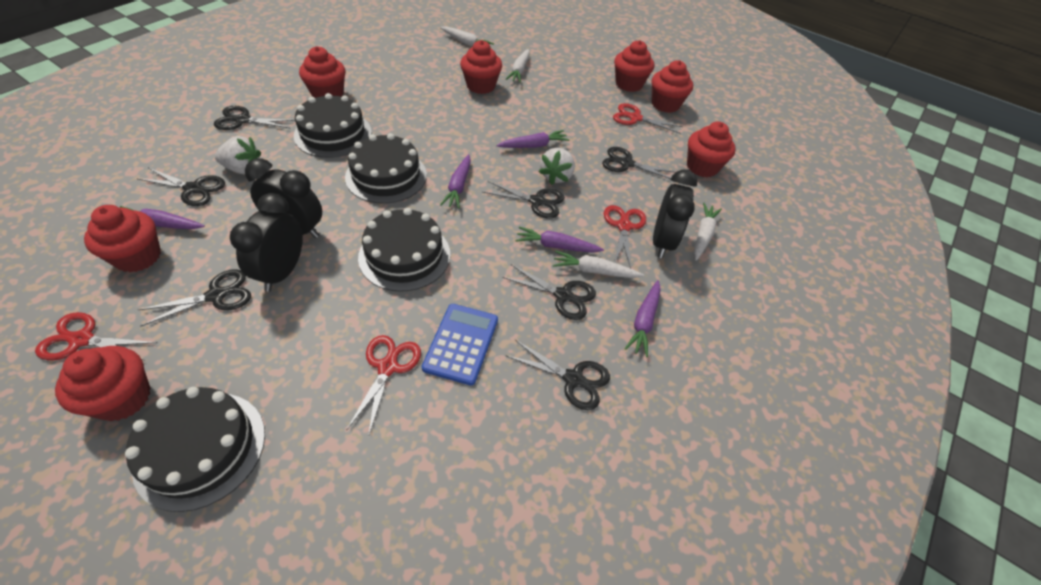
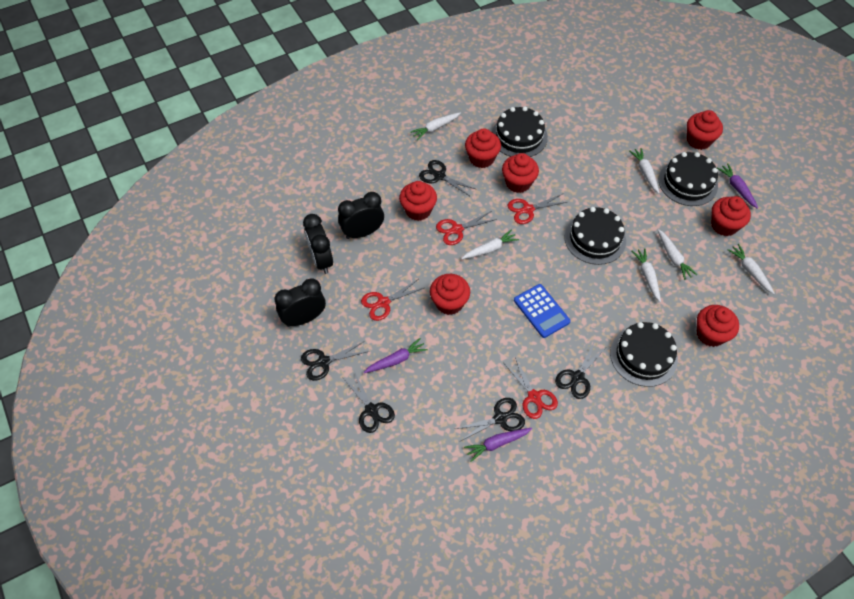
black scissors: 7 -> 5
purple carrot: 5 -> 3
white carrot: 4 -> 6
white strawberry: 2 -> 0

